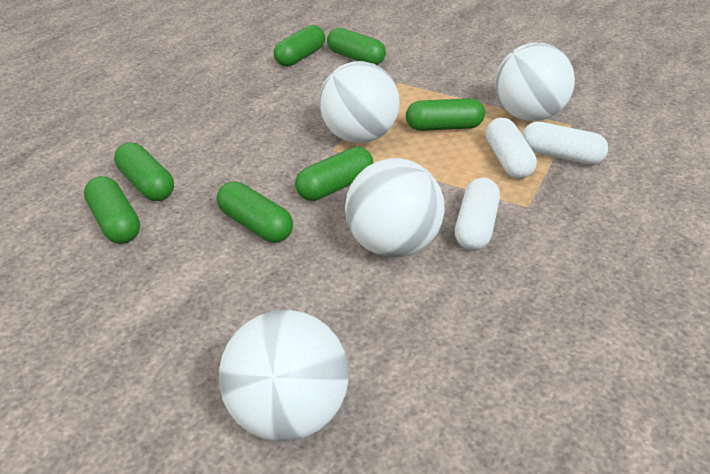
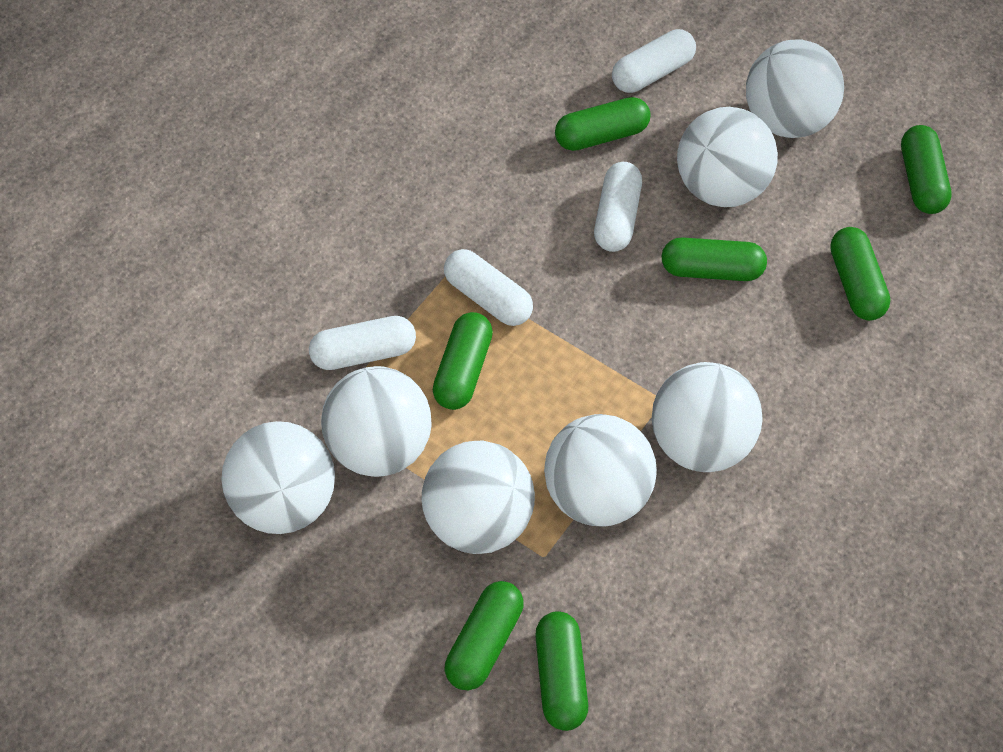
white ball: 4 -> 7
white capsule: 3 -> 4

